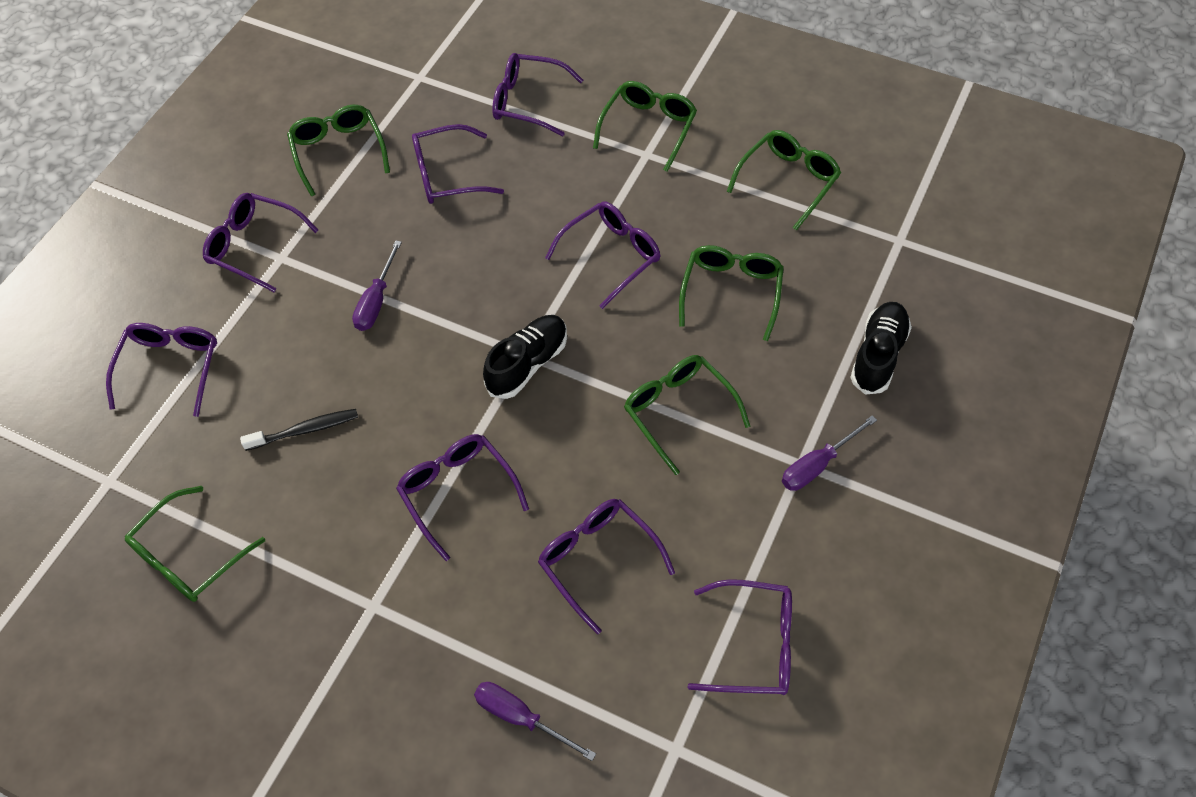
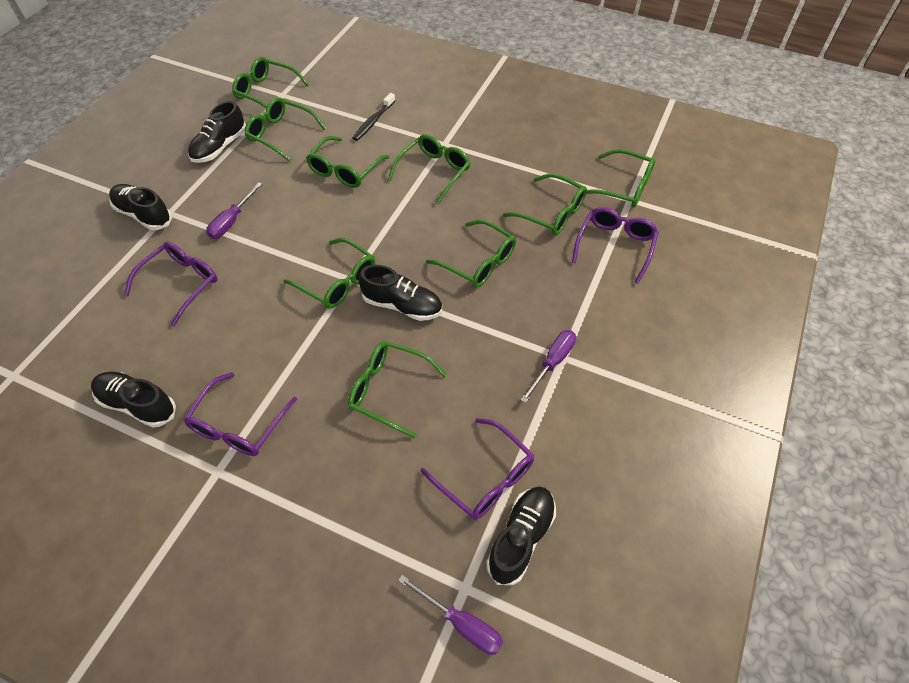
black shoe: 2 -> 5
green glasses: 6 -> 9
purple glasses: 8 -> 4

